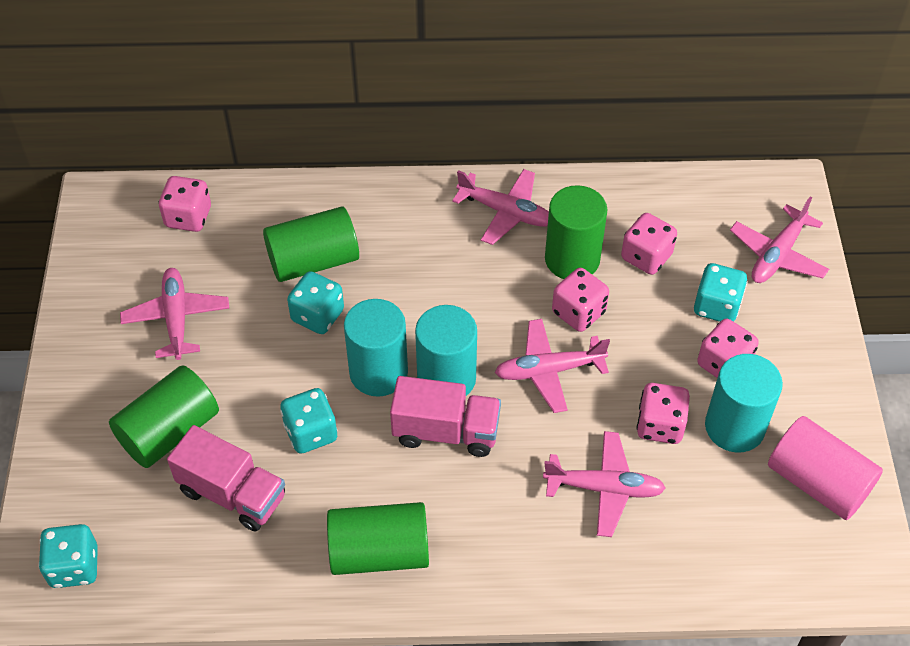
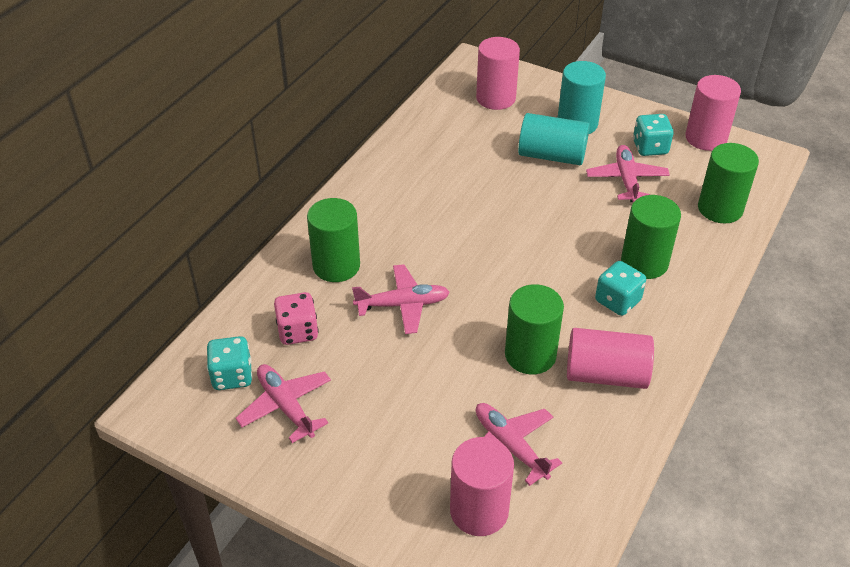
pink cylinder: 1 -> 4
pink dice: 5 -> 1
pink plane: 5 -> 4
pink truck: 2 -> 0
turquoise cylinder: 3 -> 2
turquoise dice: 4 -> 3

